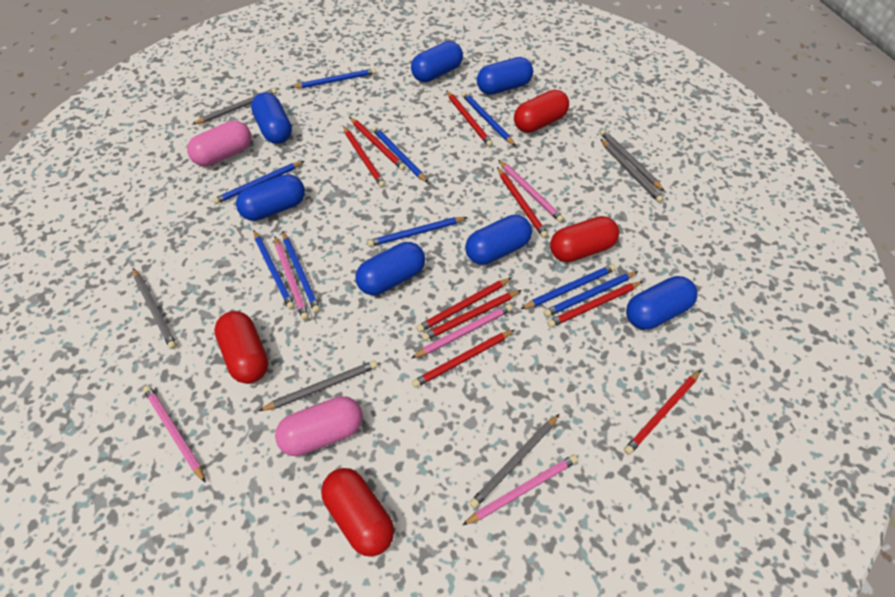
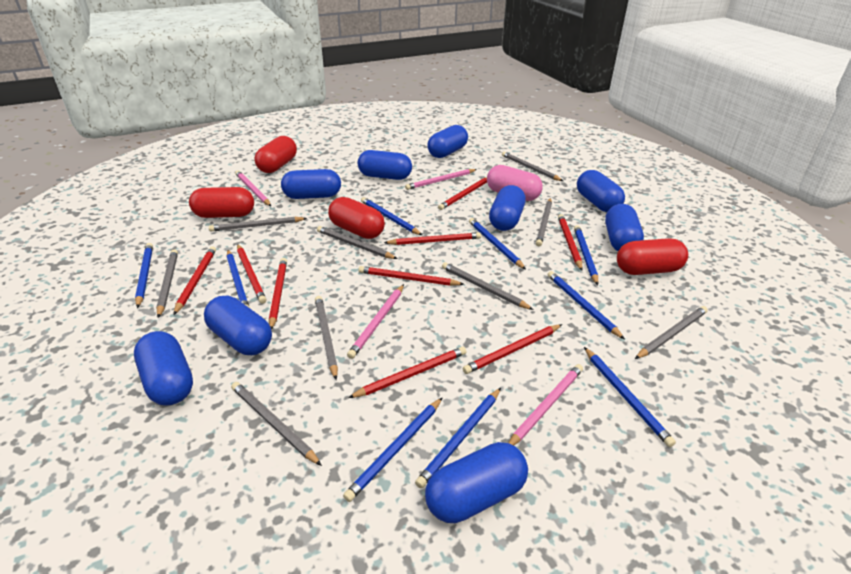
blue capsule: 7 -> 9
grey pencil: 6 -> 9
pink capsule: 2 -> 1
pink pencil: 5 -> 4

